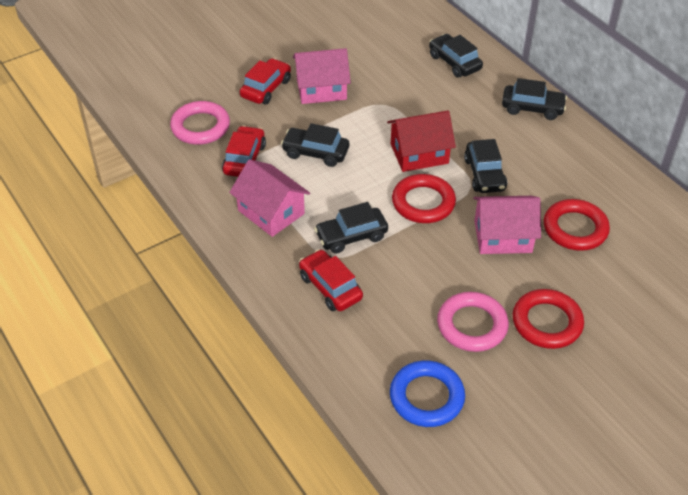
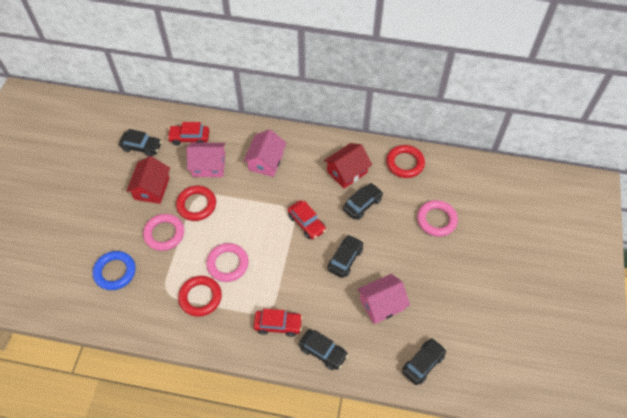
pink ring: 2 -> 3
red house: 1 -> 2

